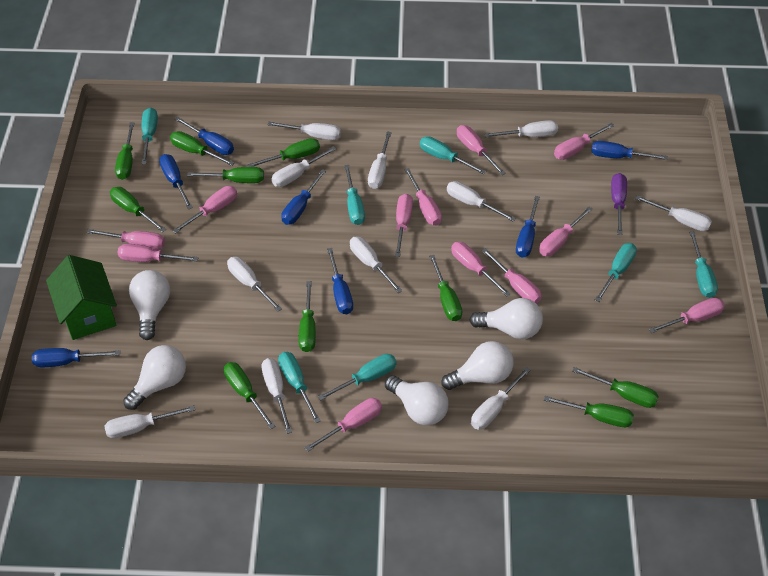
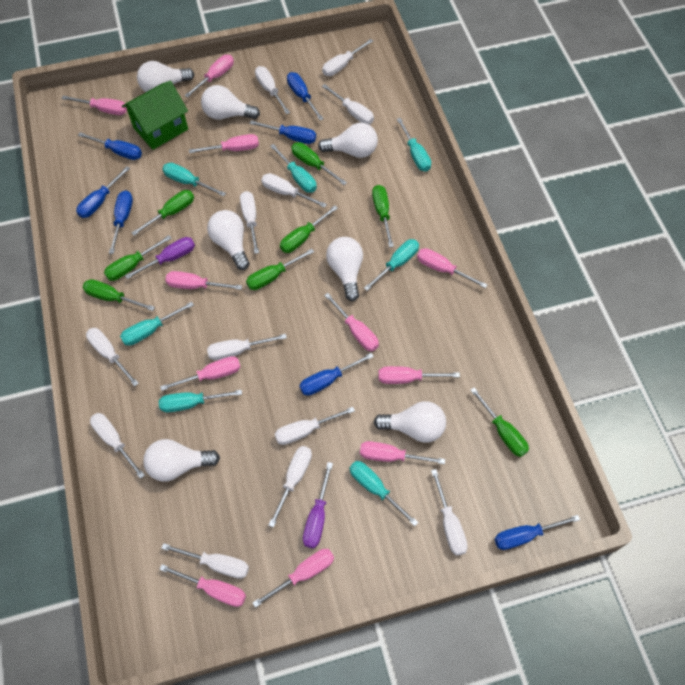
green screwdriver: 10 -> 8
pink screwdriver: 12 -> 11
purple screwdriver: 1 -> 2
white light bulb: 5 -> 7
white screwdriver: 11 -> 12

